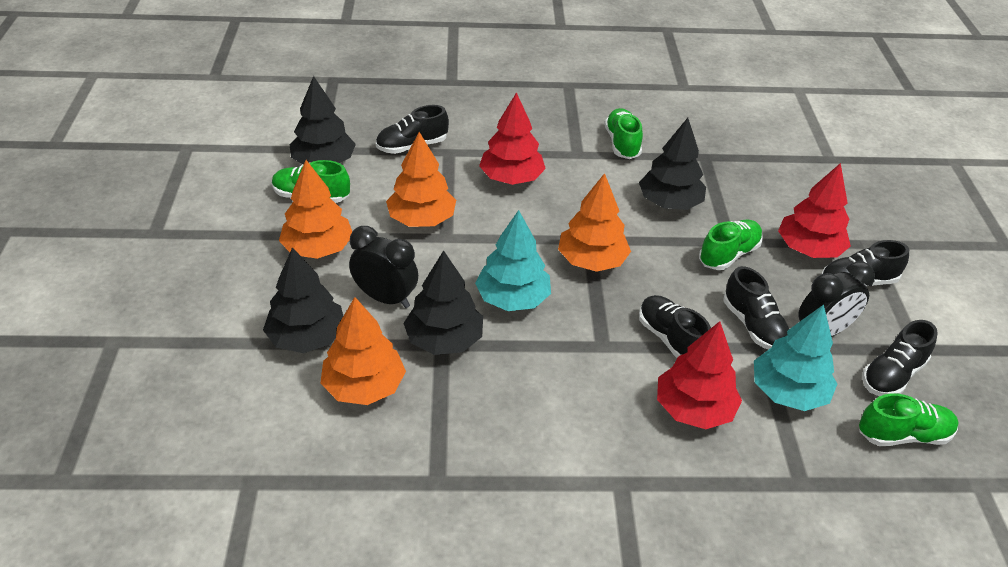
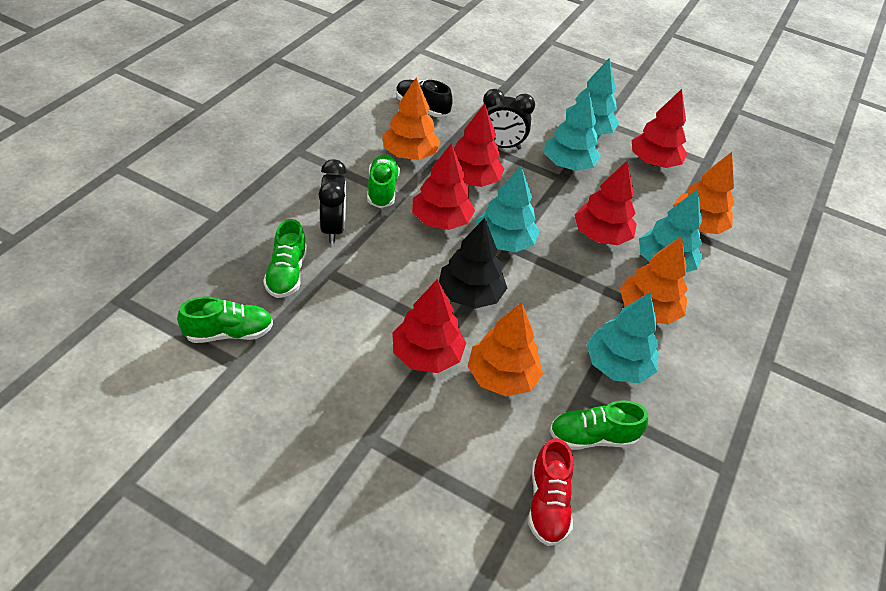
black shoe: 5 -> 1
black tree: 4 -> 1
red shoe: 0 -> 1
red tree: 3 -> 5
turquoise tree: 2 -> 5

